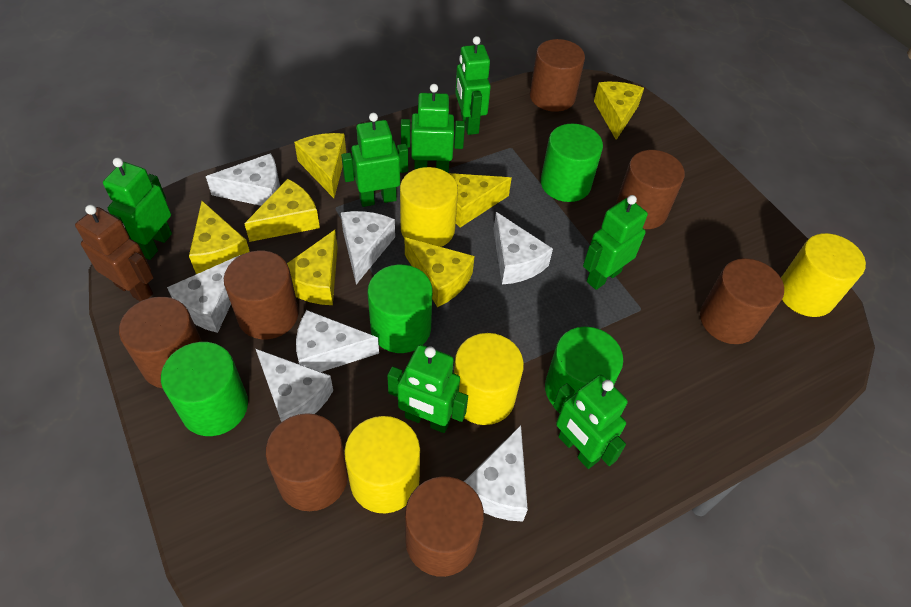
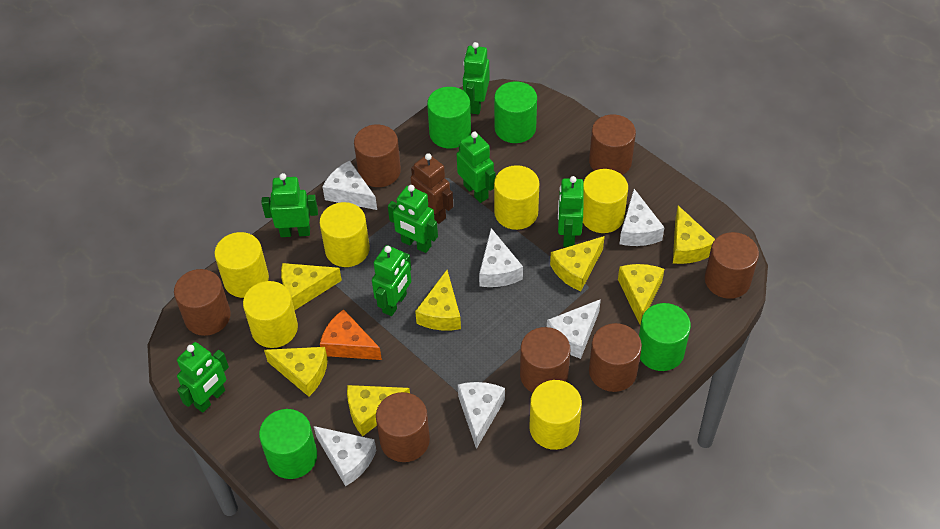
orange cheese: 0 -> 1
white cheese: 7 -> 6
yellow cylinder: 4 -> 6

